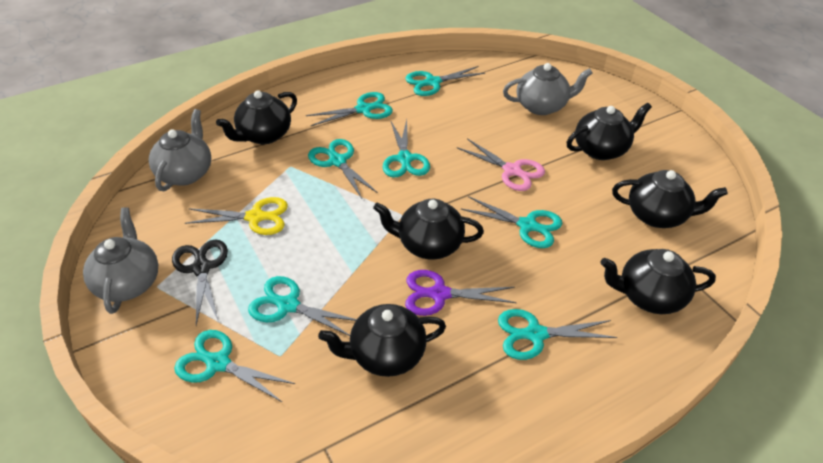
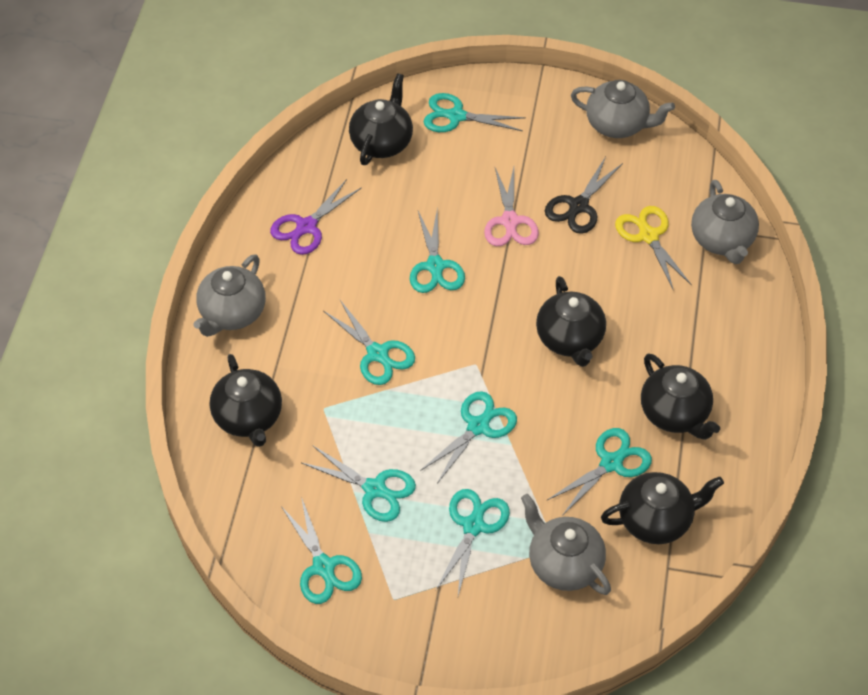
black teapot: 6 -> 5
grey teapot: 3 -> 4

